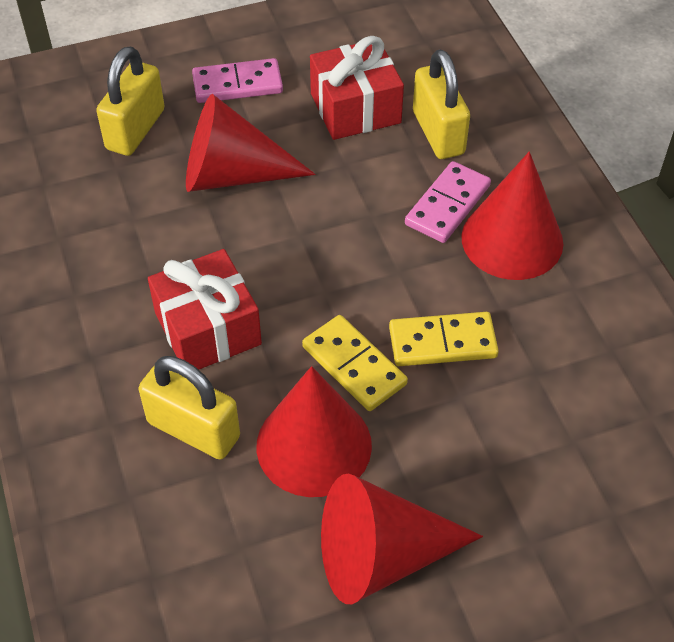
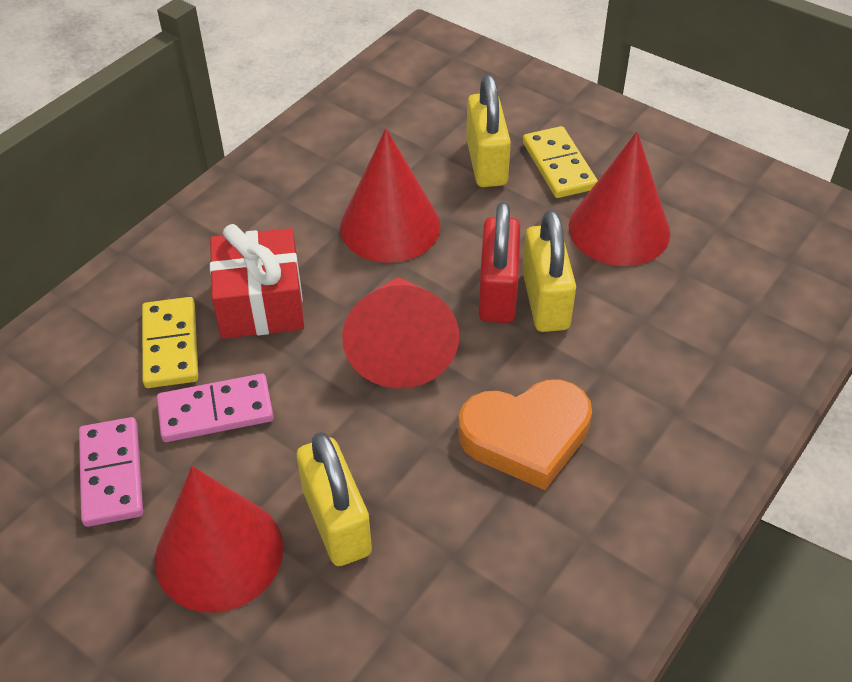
orange heart: 0 -> 1
red gift: 2 -> 1
red padlock: 0 -> 1

